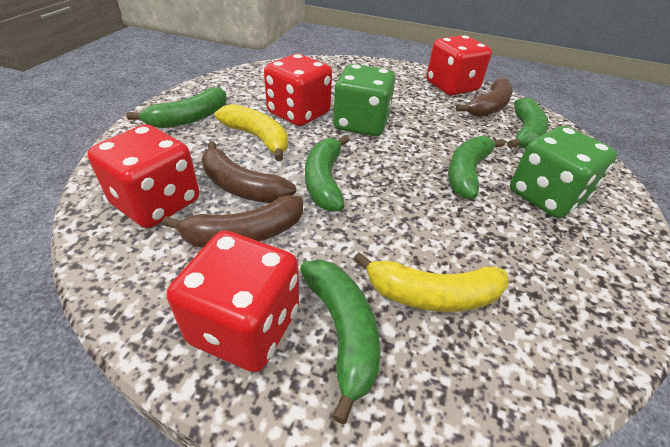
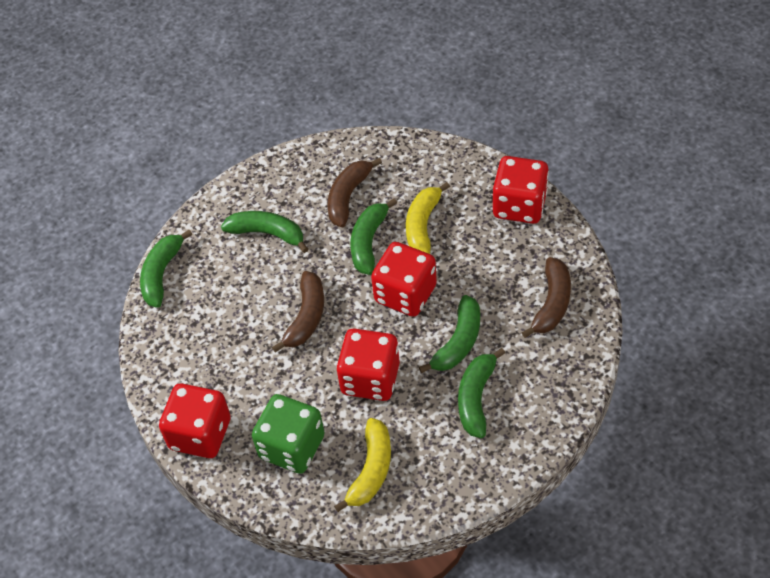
green dice: 2 -> 1

